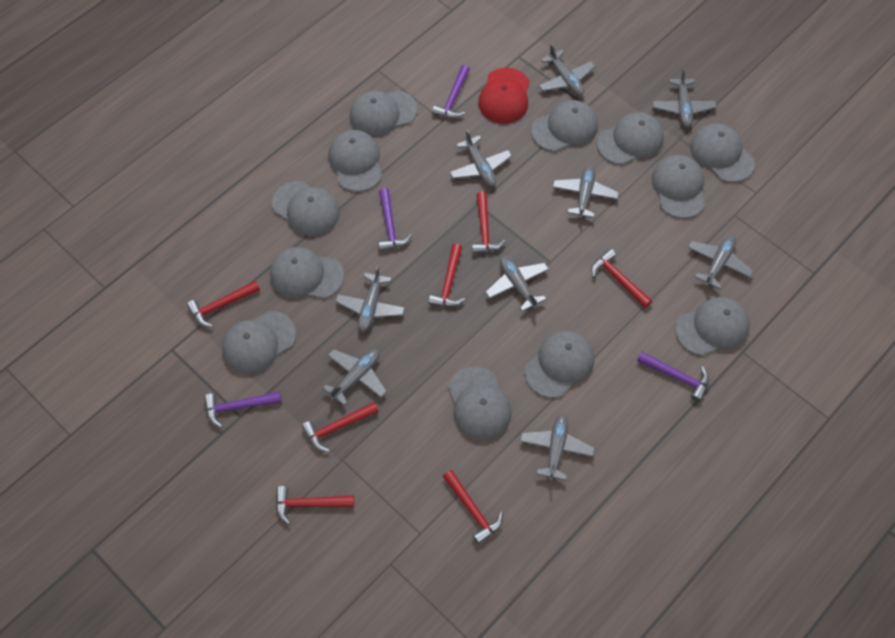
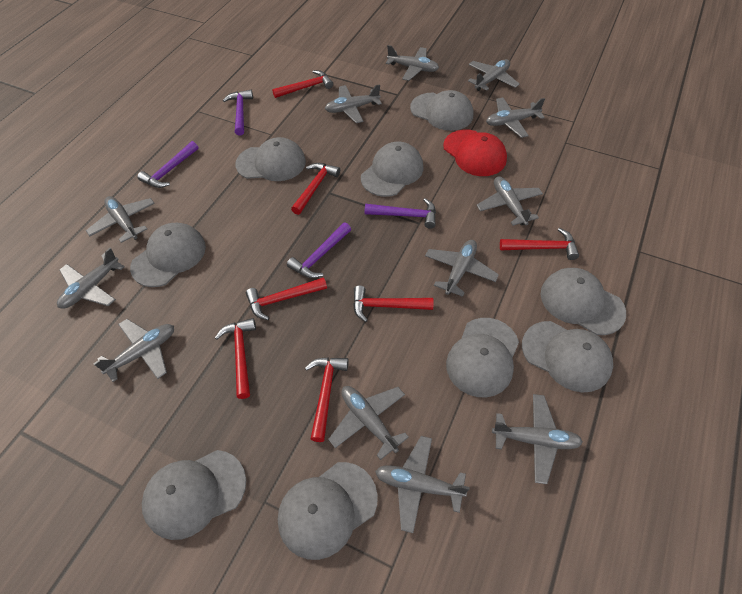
grey cap: 12 -> 9
grey plane: 9 -> 12

